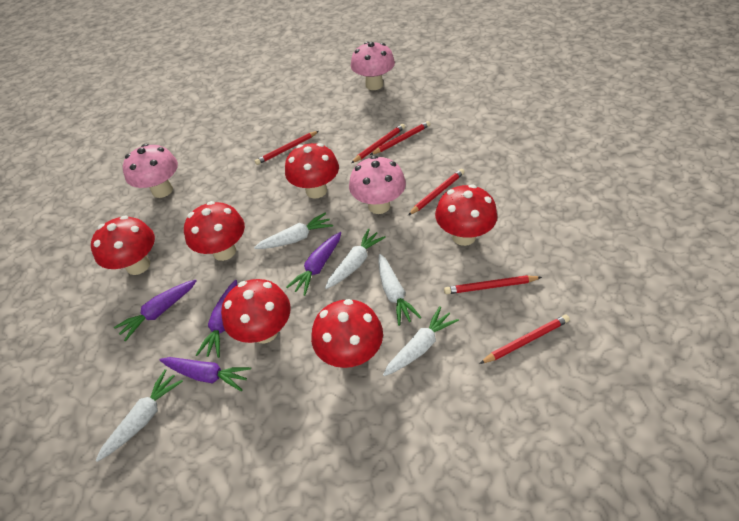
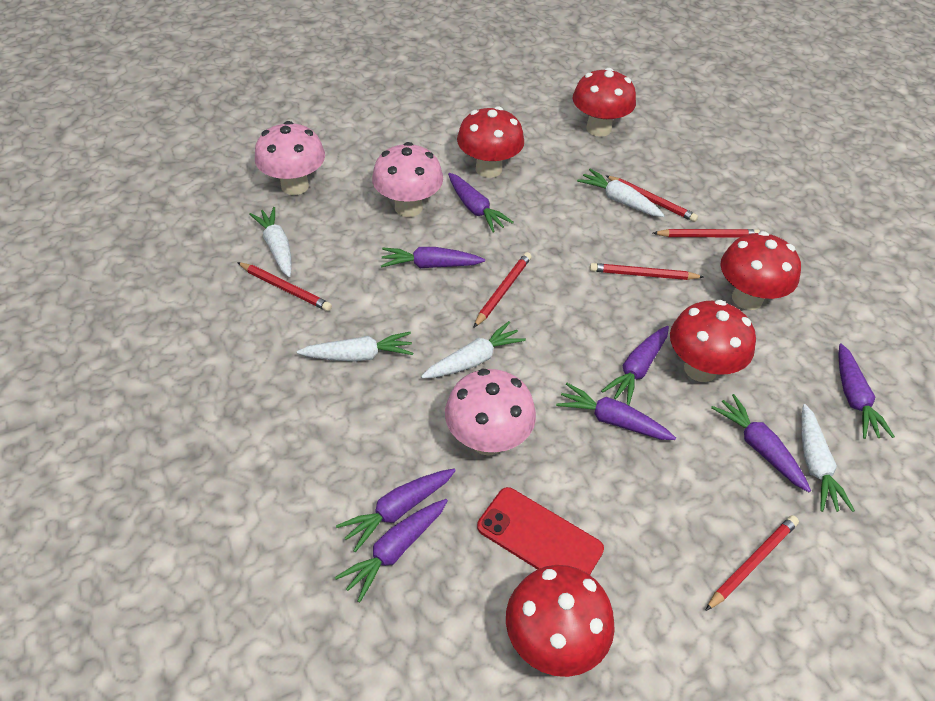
purple carrot: 4 -> 8
red mushroom: 6 -> 5
red phone: 0 -> 1

